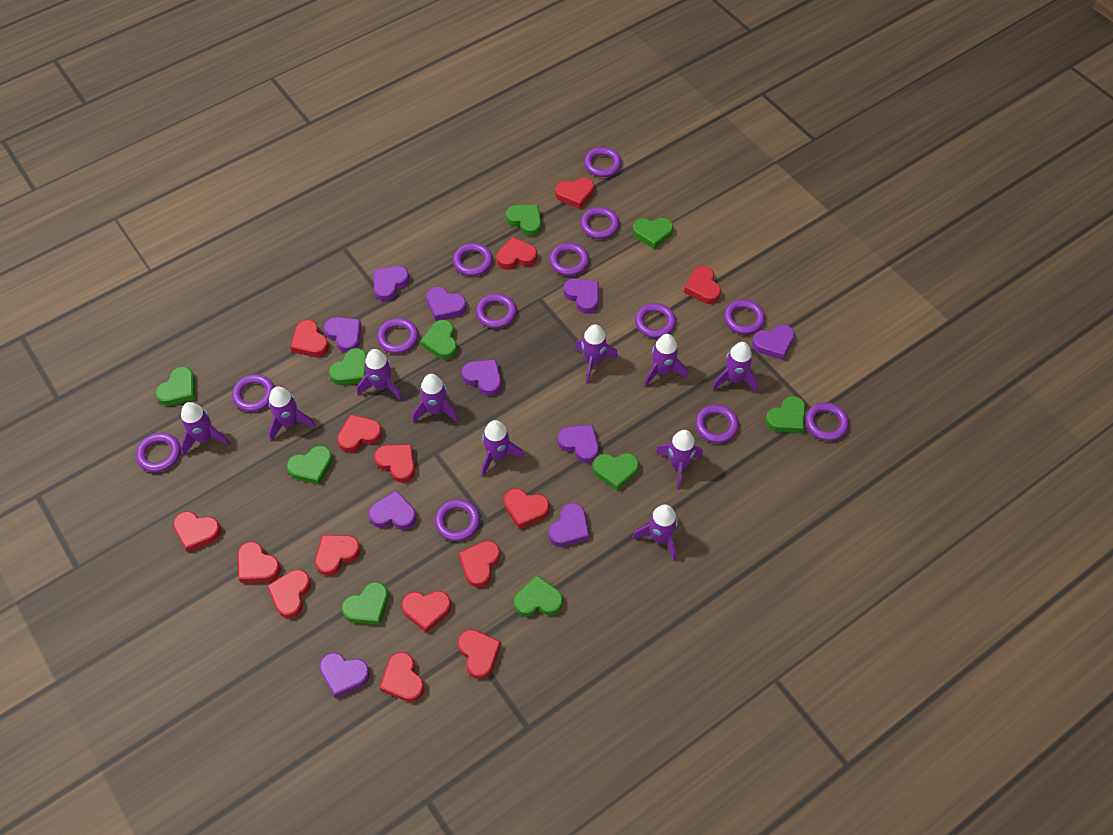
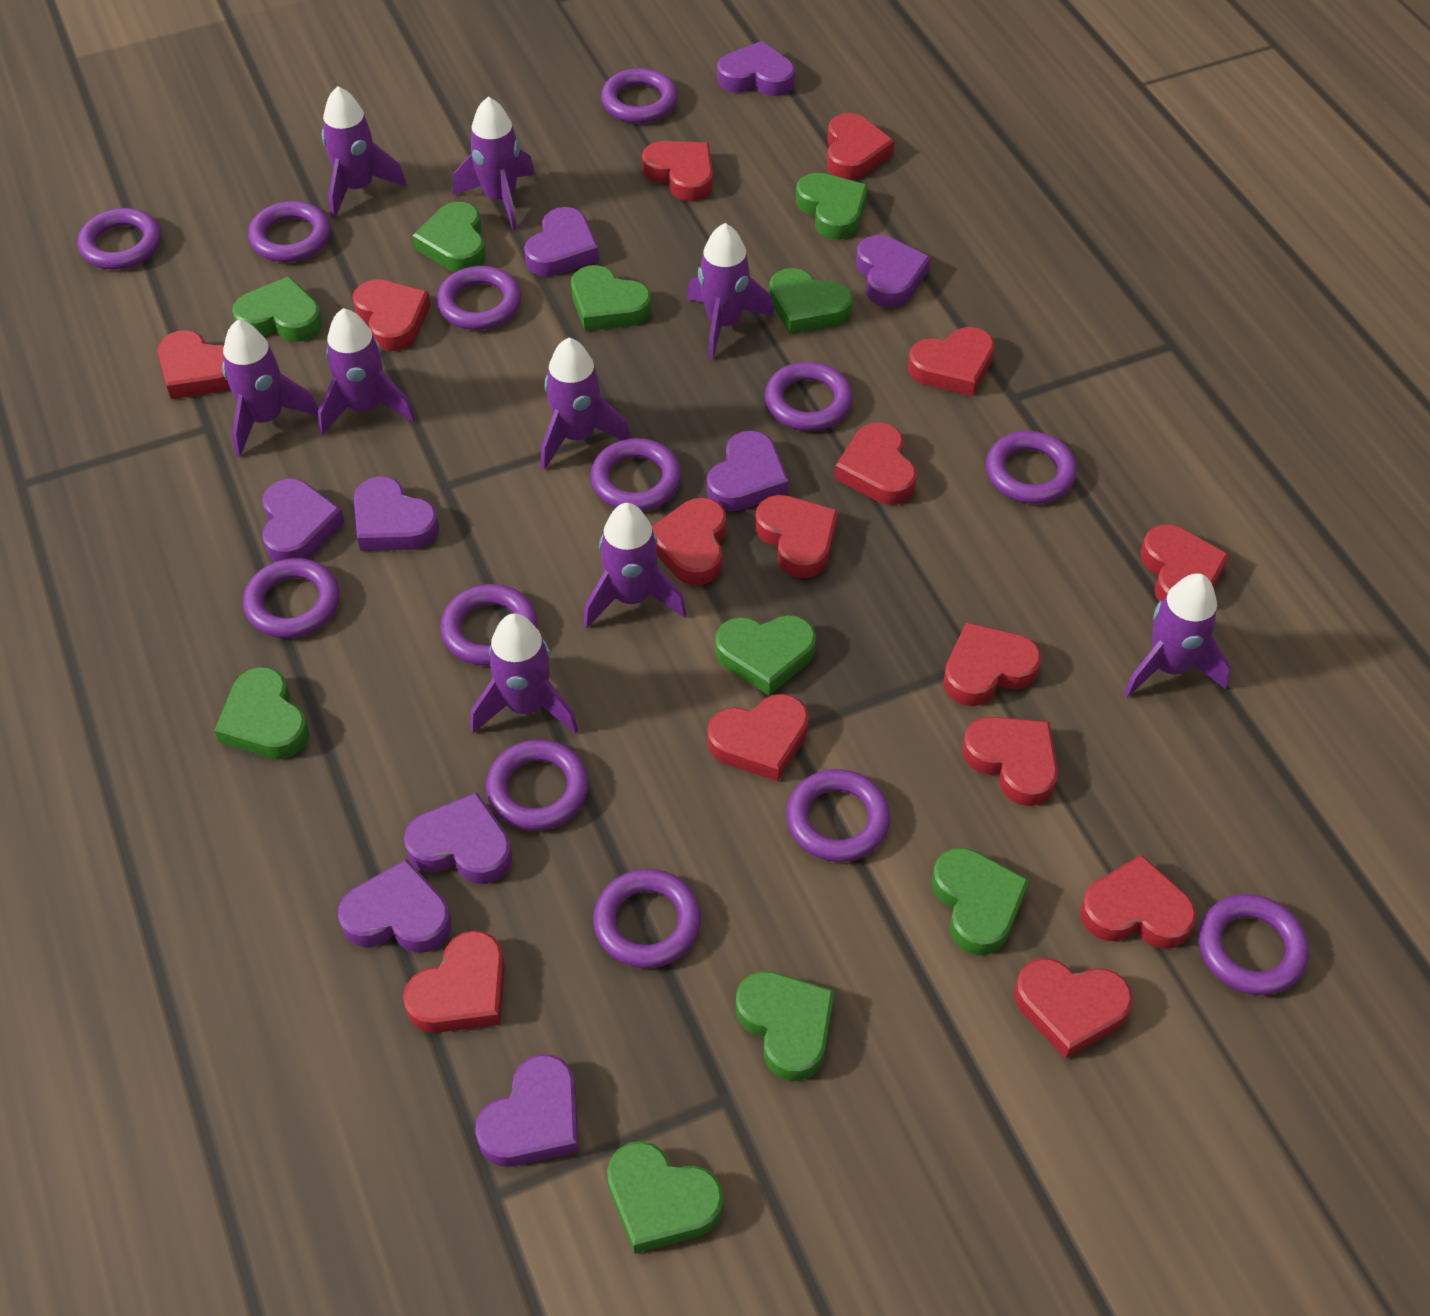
purple heart: 10 -> 9
purple rocket: 10 -> 9

